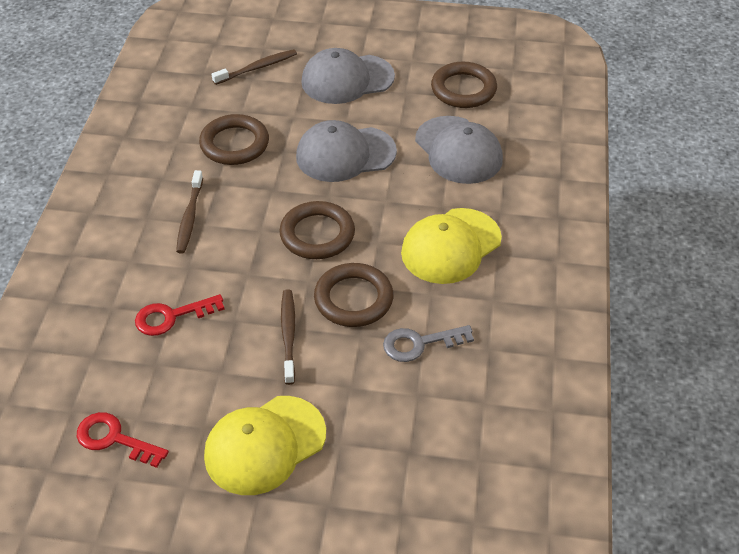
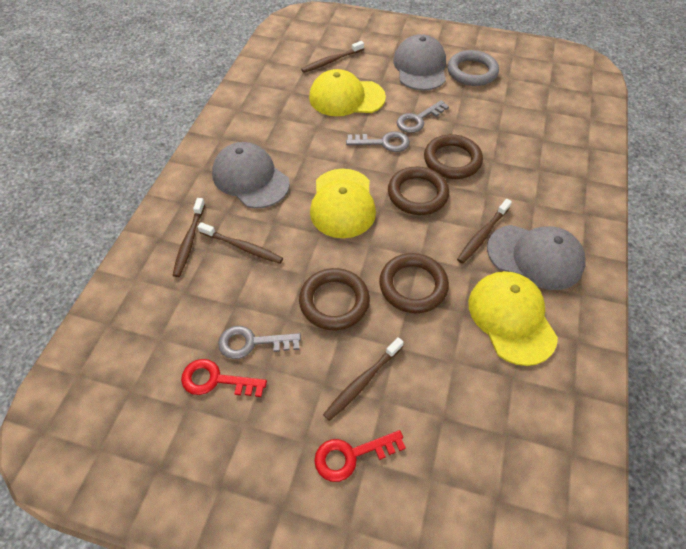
brown toothbrush: 3 -> 5
grey key: 1 -> 3
grey ring: 0 -> 1
yellow cap: 2 -> 3

